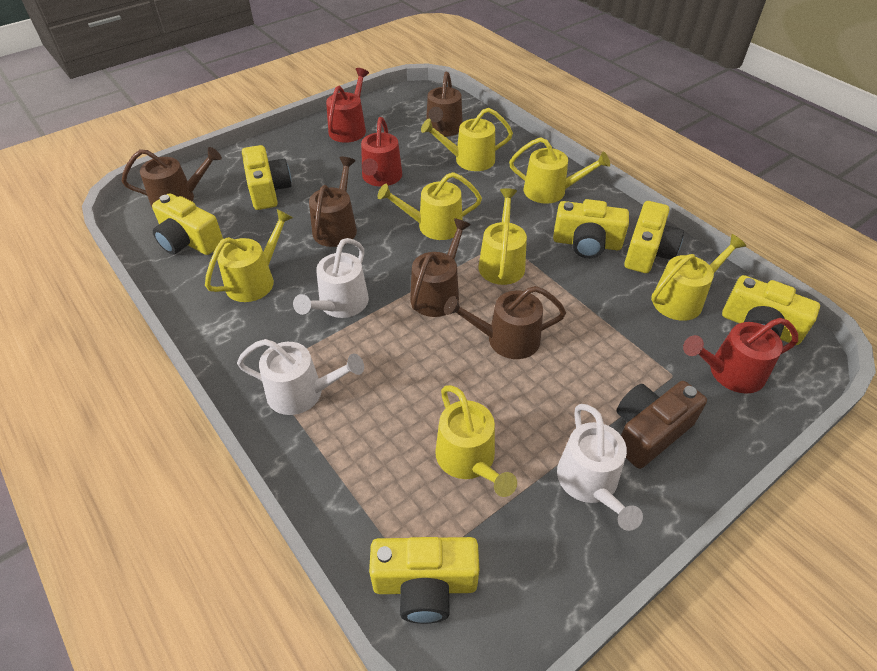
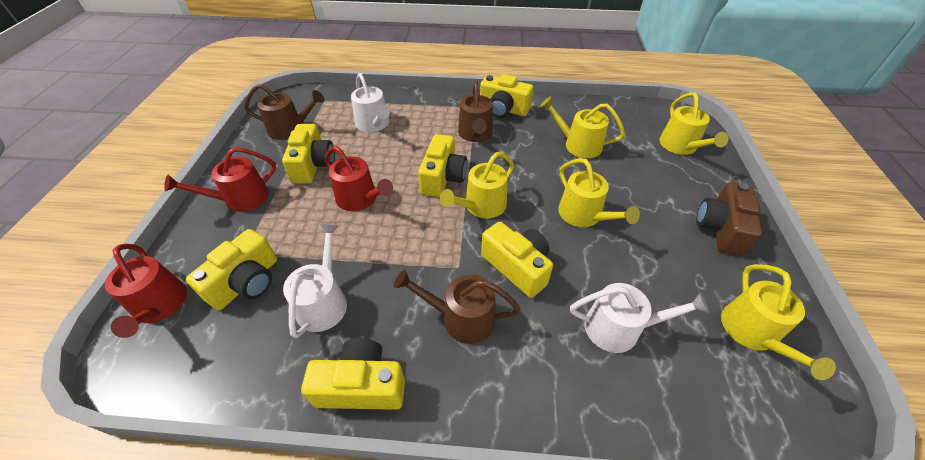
brown watering can: 5 -> 3
yellow watering can: 7 -> 5

